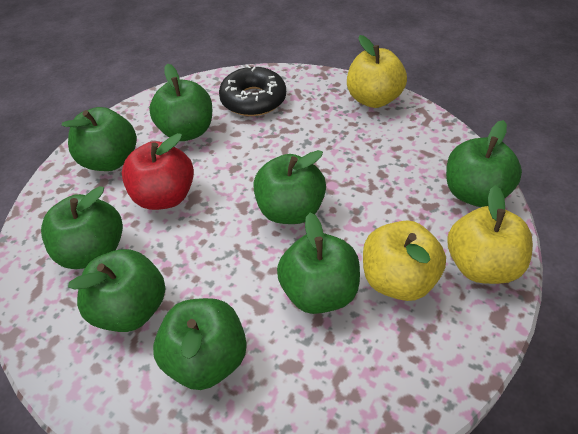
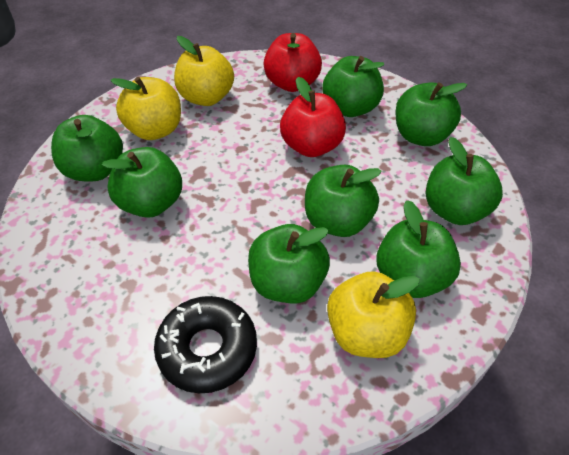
red apple: 1 -> 2

